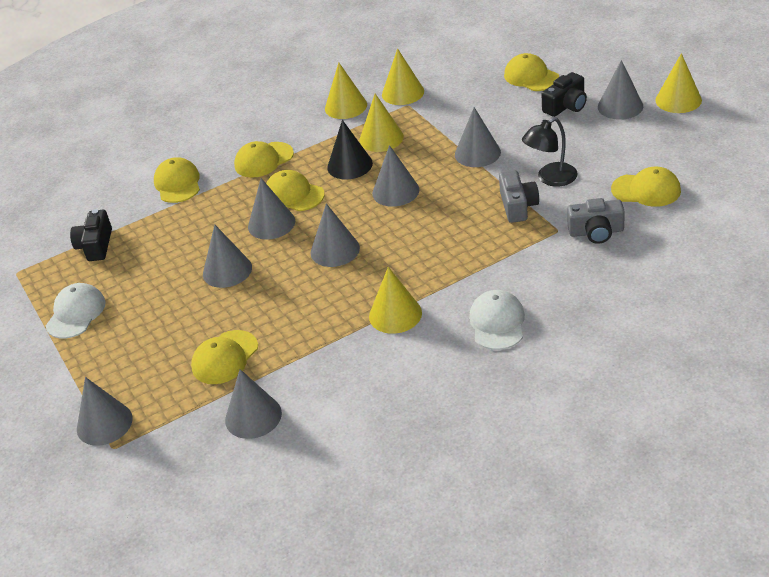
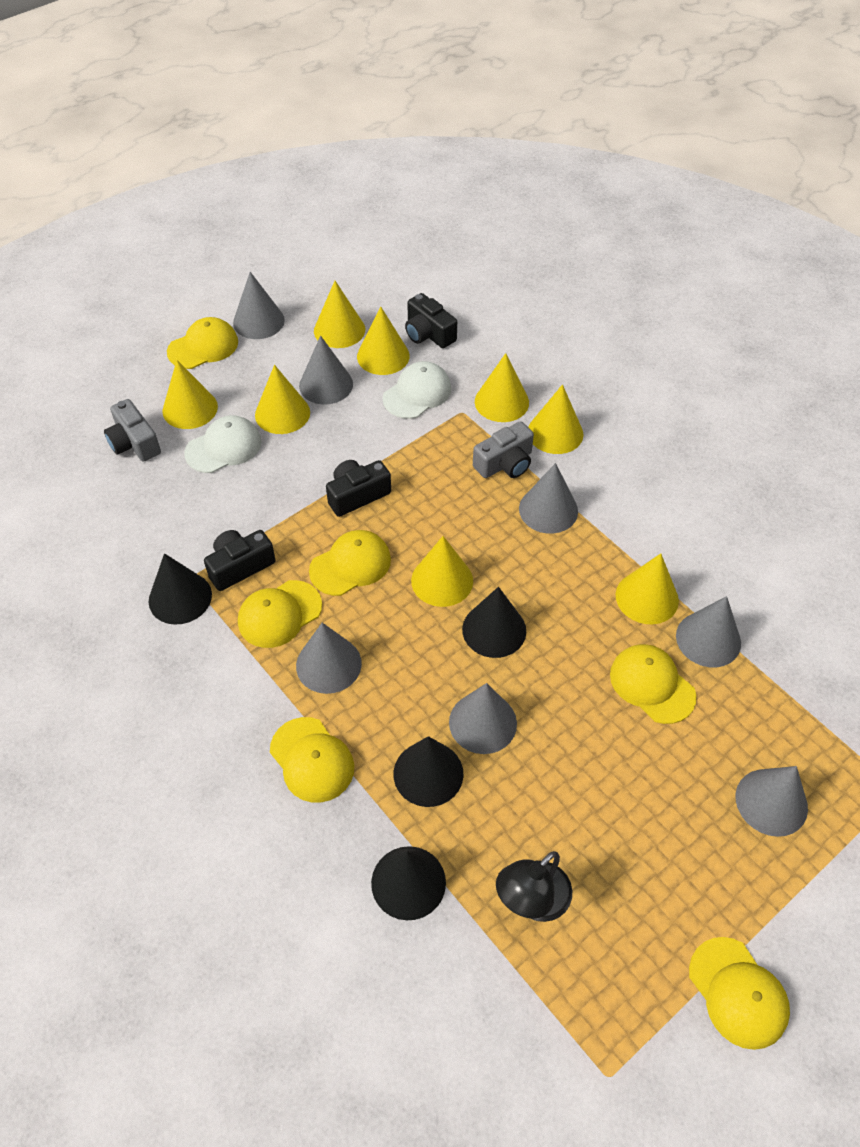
black camera: 2 -> 3
black cone: 1 -> 4
grey cone: 8 -> 7
yellow cone: 5 -> 8

